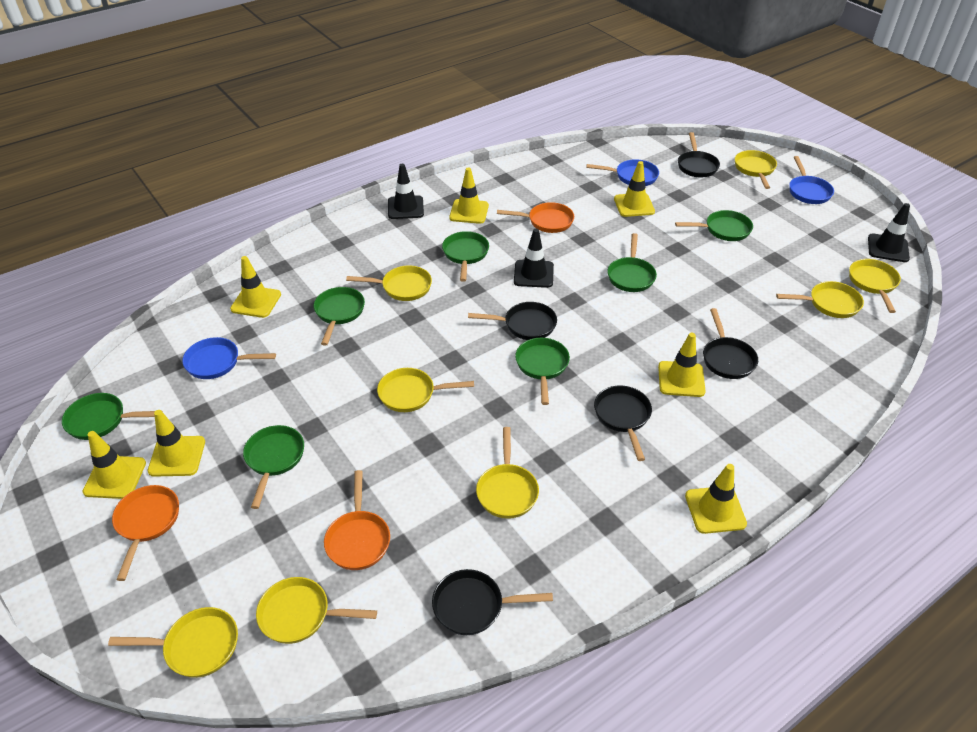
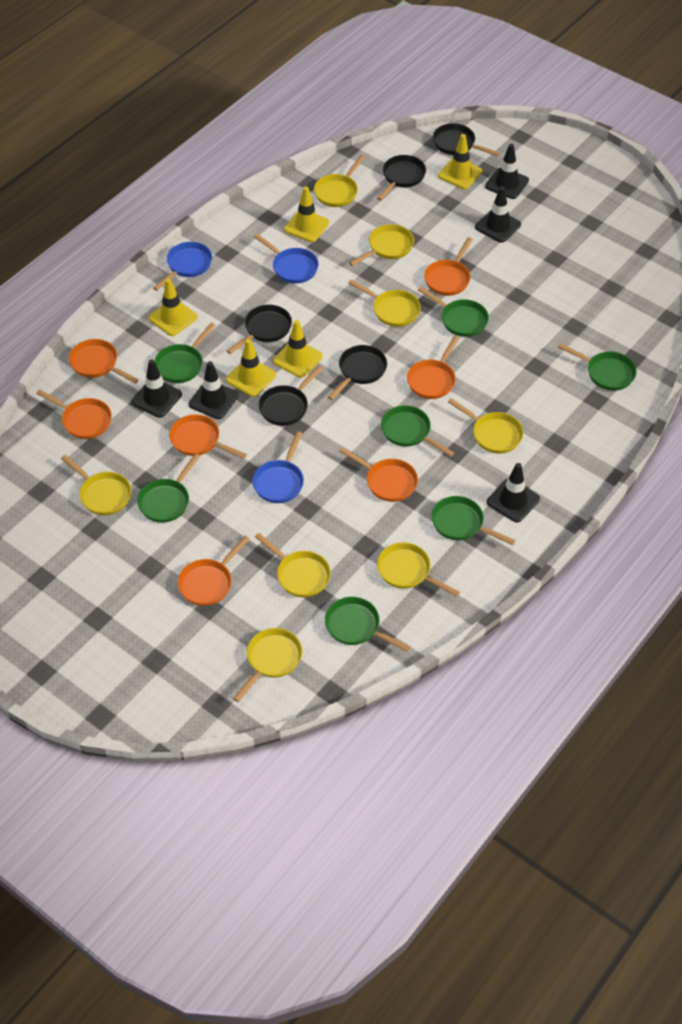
black traffic cone: 3 -> 5
orange pan: 3 -> 7
yellow traffic cone: 7 -> 5

